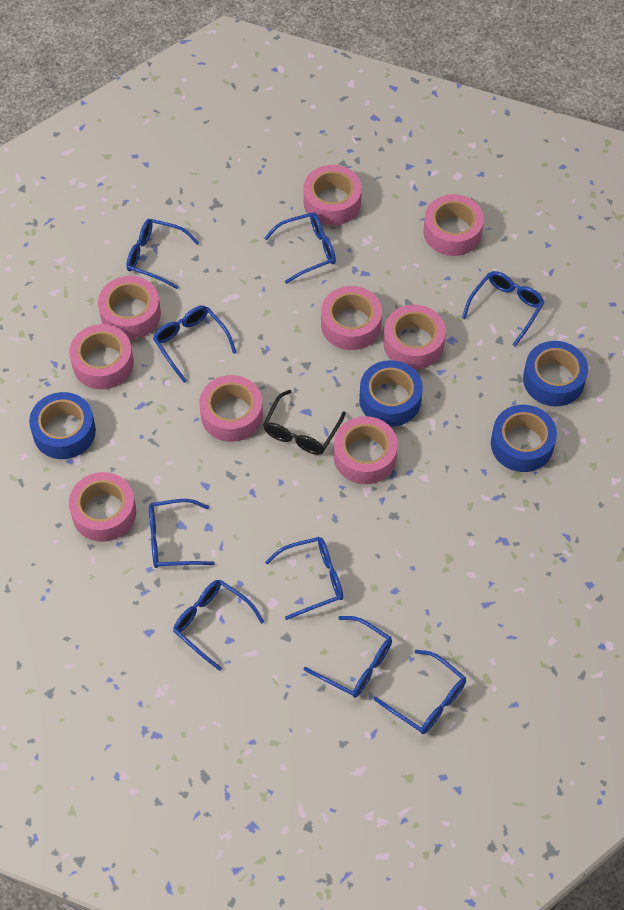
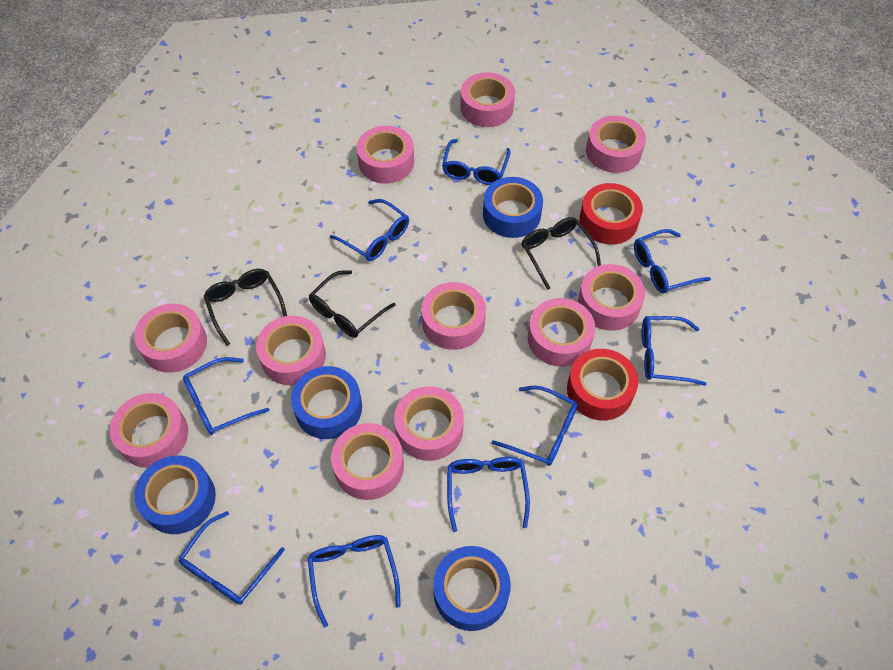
black glasses: 1 -> 3
pink tape: 9 -> 11
red tape: 0 -> 2

